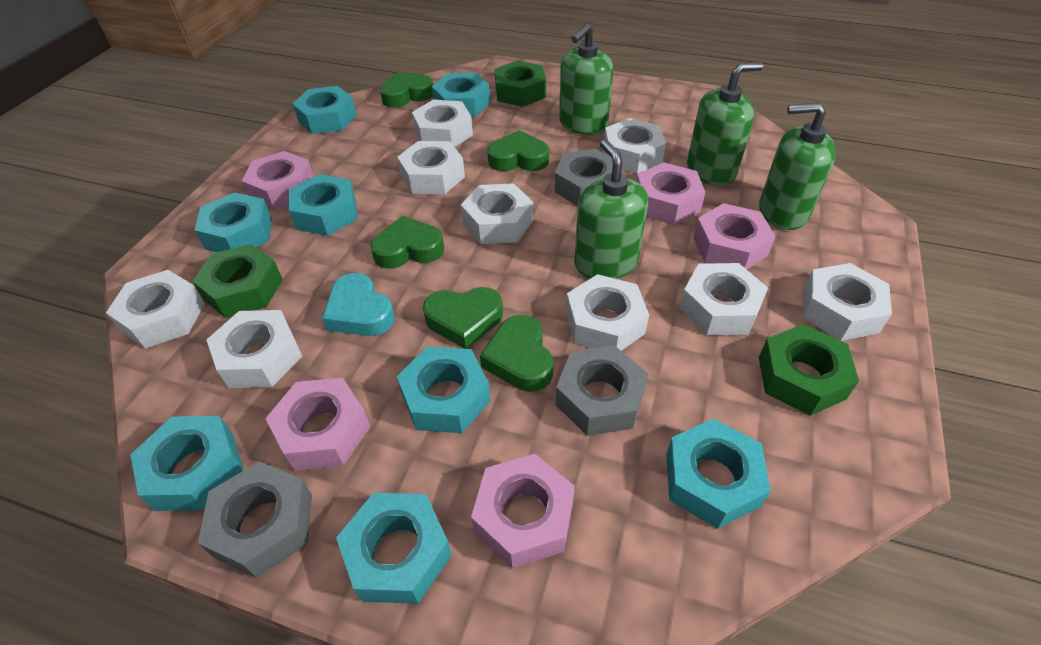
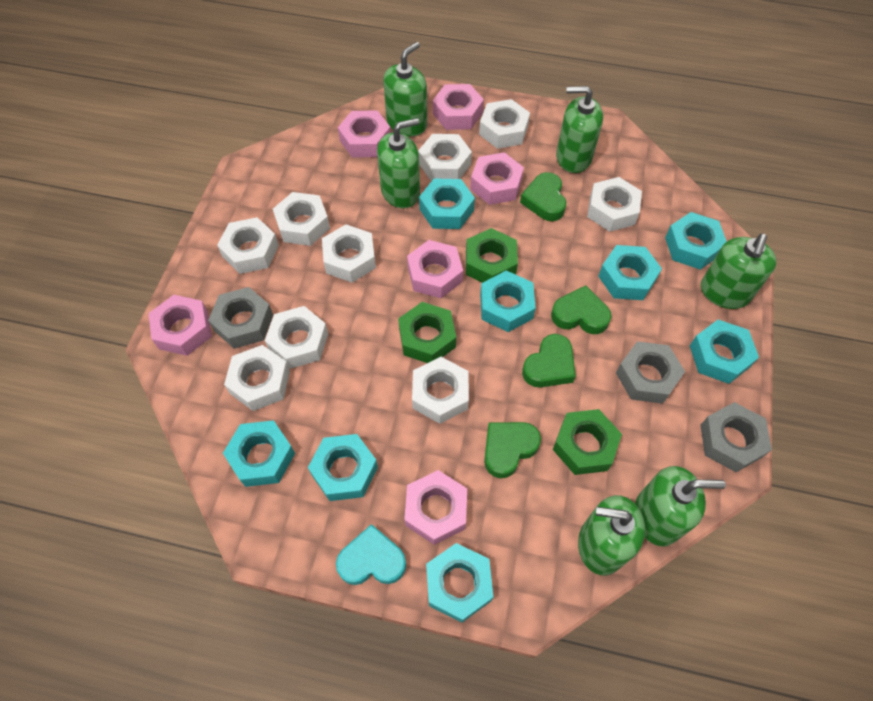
green heart: 5 -> 4
green soap dispenser: 4 -> 6
pink nut: 5 -> 6

